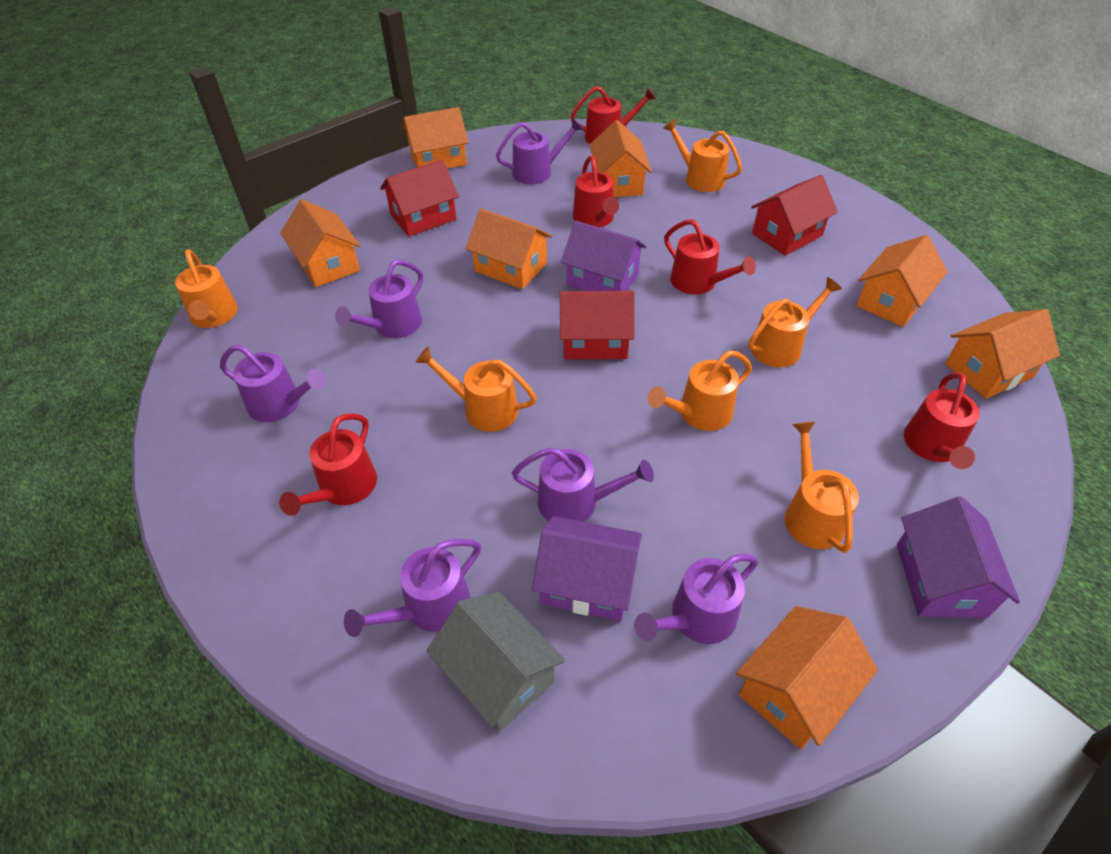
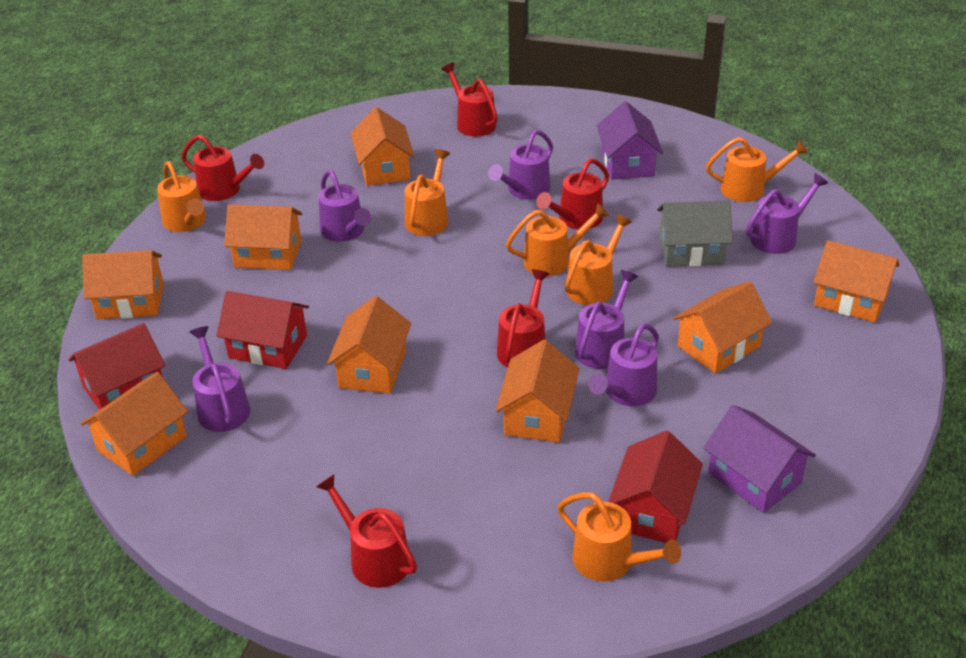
orange house: 7 -> 8
purple house: 3 -> 2

